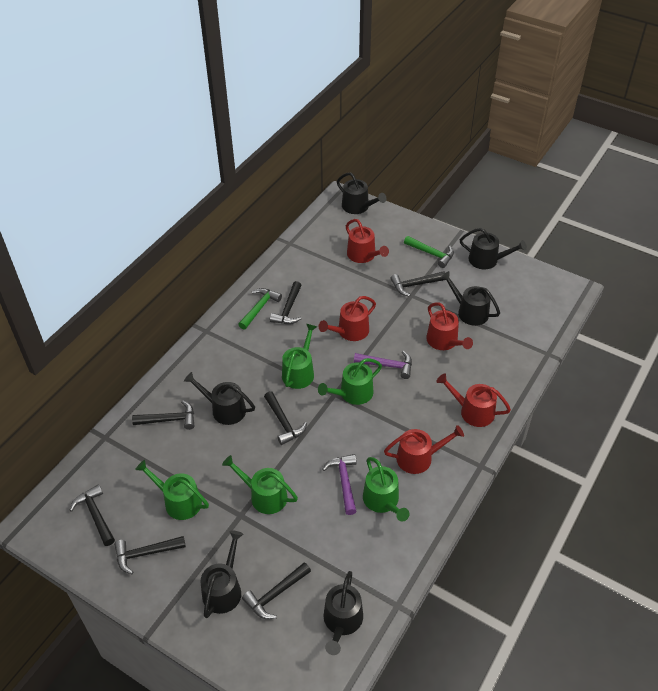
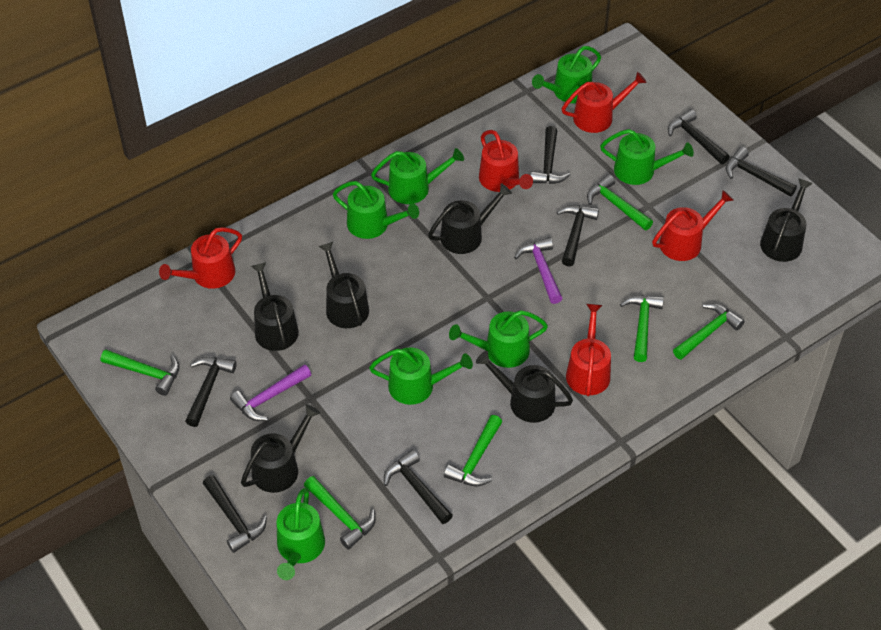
green hammer: 2 -> 6
green watering can: 5 -> 7

